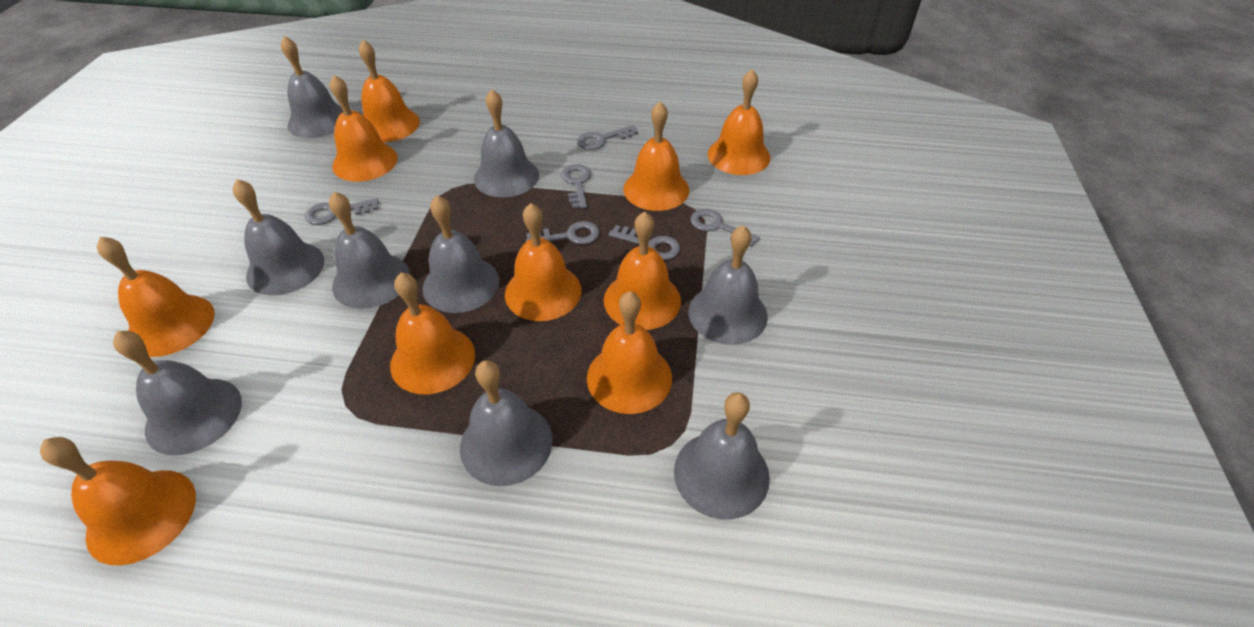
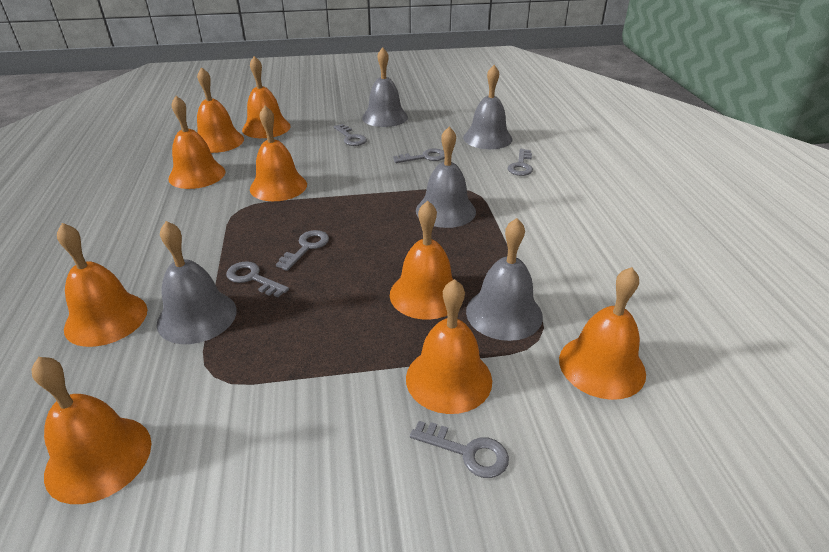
grey bell: 9 -> 5
orange bell: 10 -> 9

